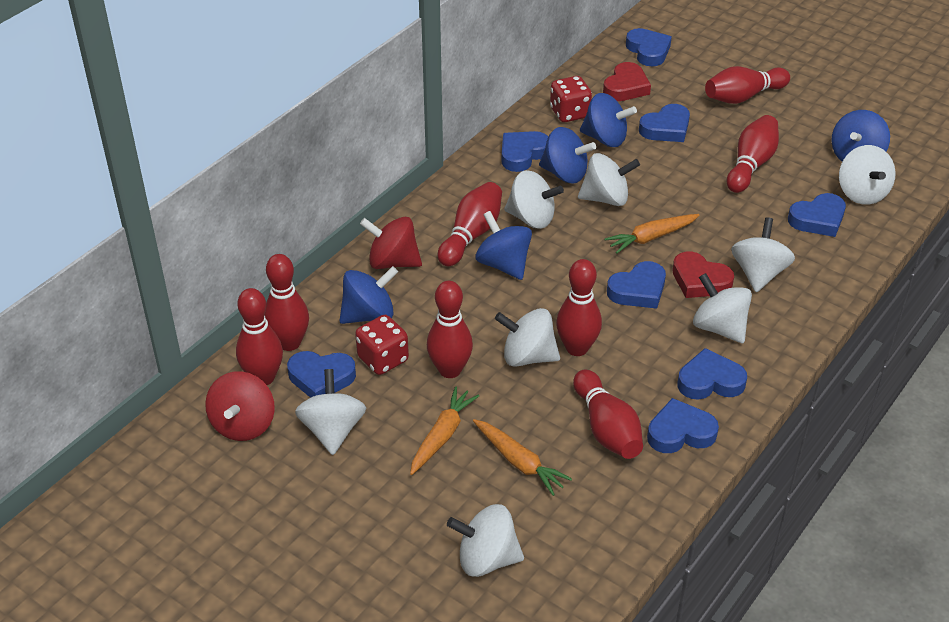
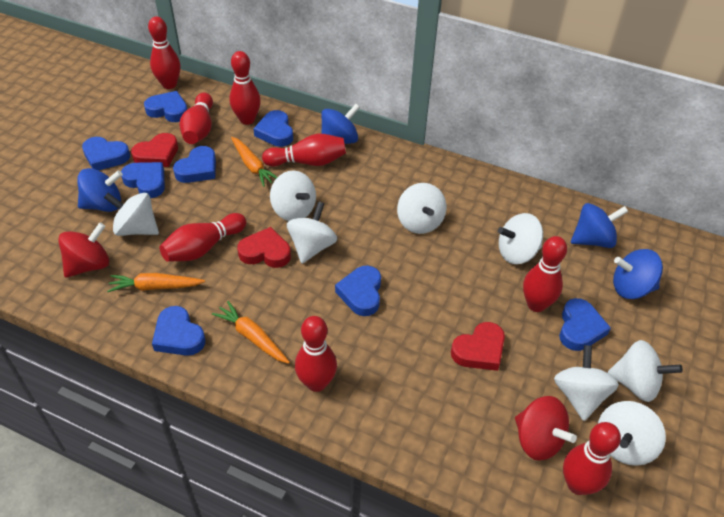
blue spinning top: 5 -> 4
red dice: 2 -> 0
red heart: 2 -> 3

